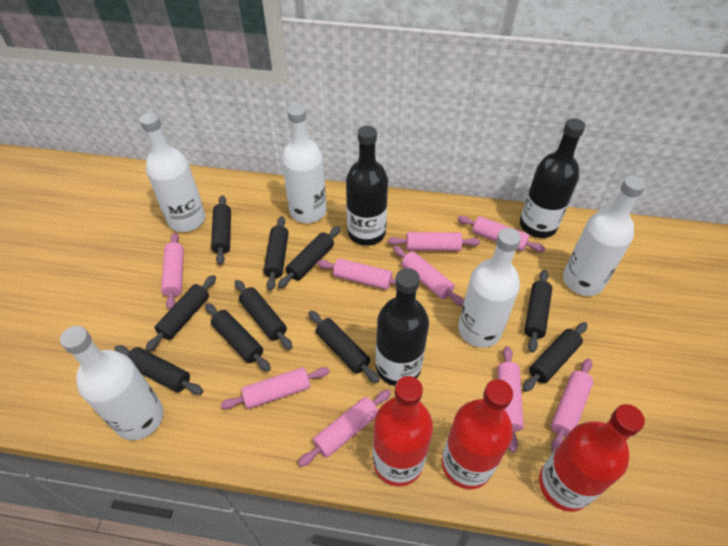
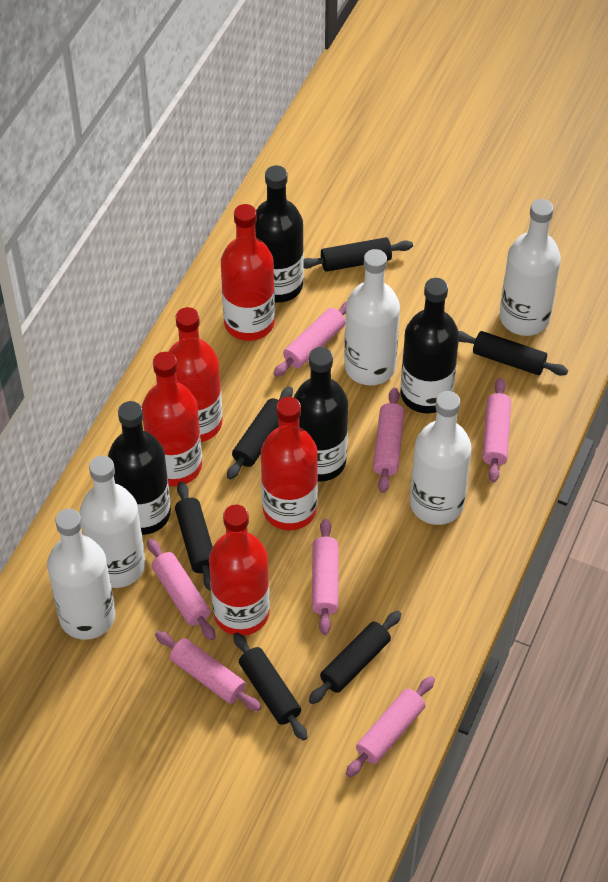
black bottle: 3 -> 4
black rolling pin: 10 -> 6
pink rolling pin: 9 -> 7
red bottle: 3 -> 5

